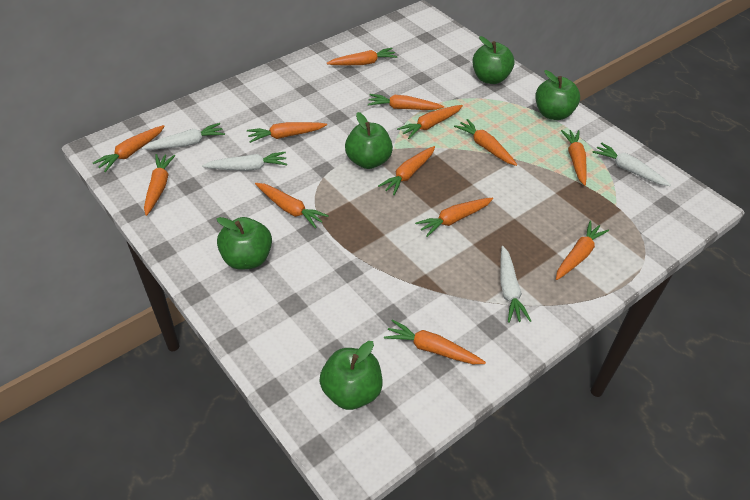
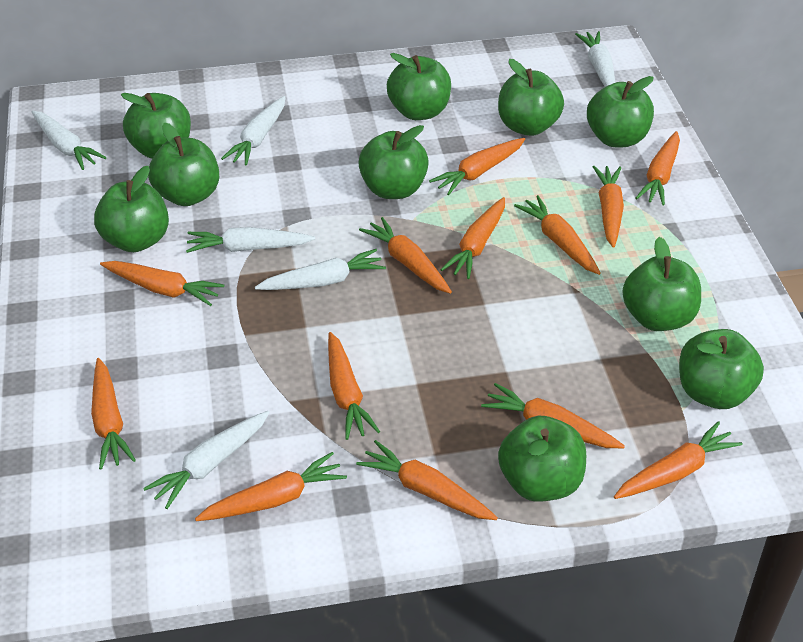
green apple: 5 -> 10
white carrot: 4 -> 6

